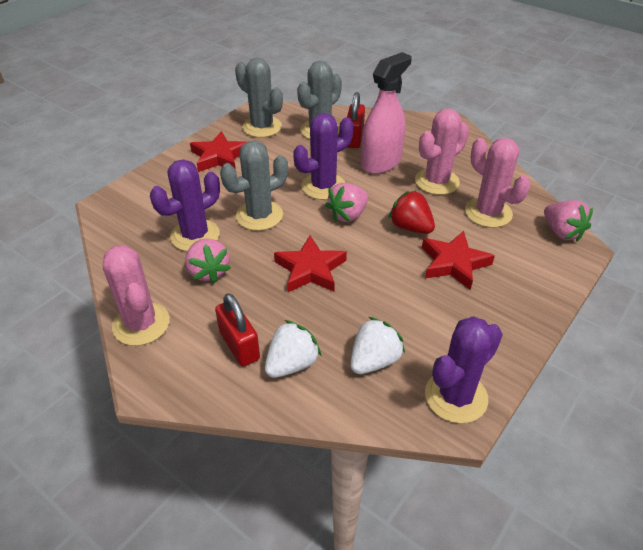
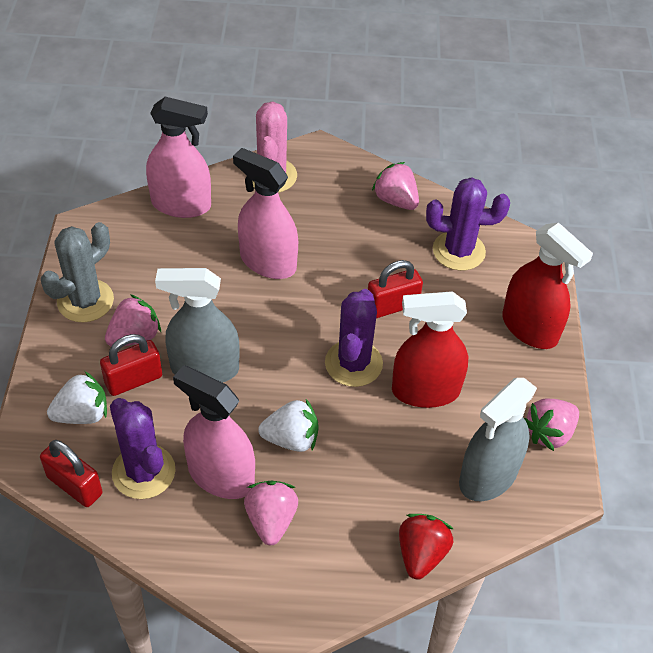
grey cactus: 3 -> 1
grey spray bottle: 0 -> 2
pink cactus: 3 -> 1
pink spray bottle: 1 -> 3
pink strawberry: 3 -> 4
red padlock: 2 -> 3
red spray bottle: 0 -> 2
red star: 3 -> 0

